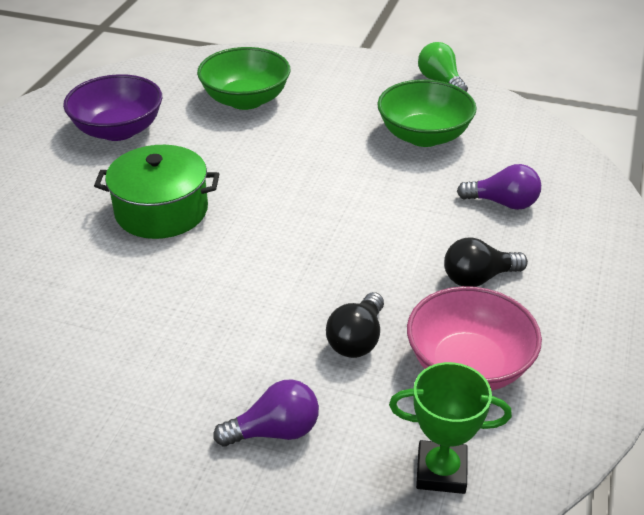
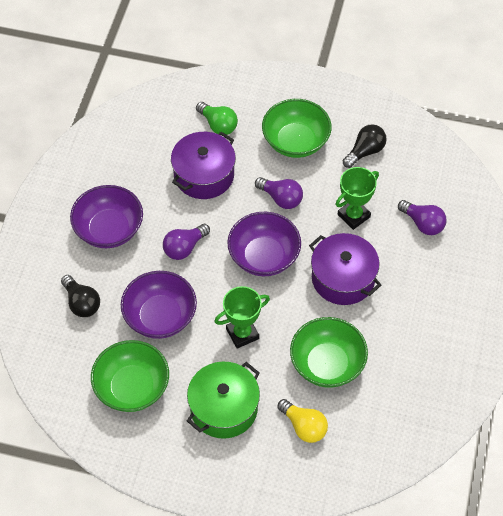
green bowl: 2 -> 3
green trophy: 1 -> 2
pink bowl: 1 -> 0
purple bowl: 1 -> 3
purple light bulb: 2 -> 3
purple pot: 0 -> 2
yellow light bulb: 0 -> 1

